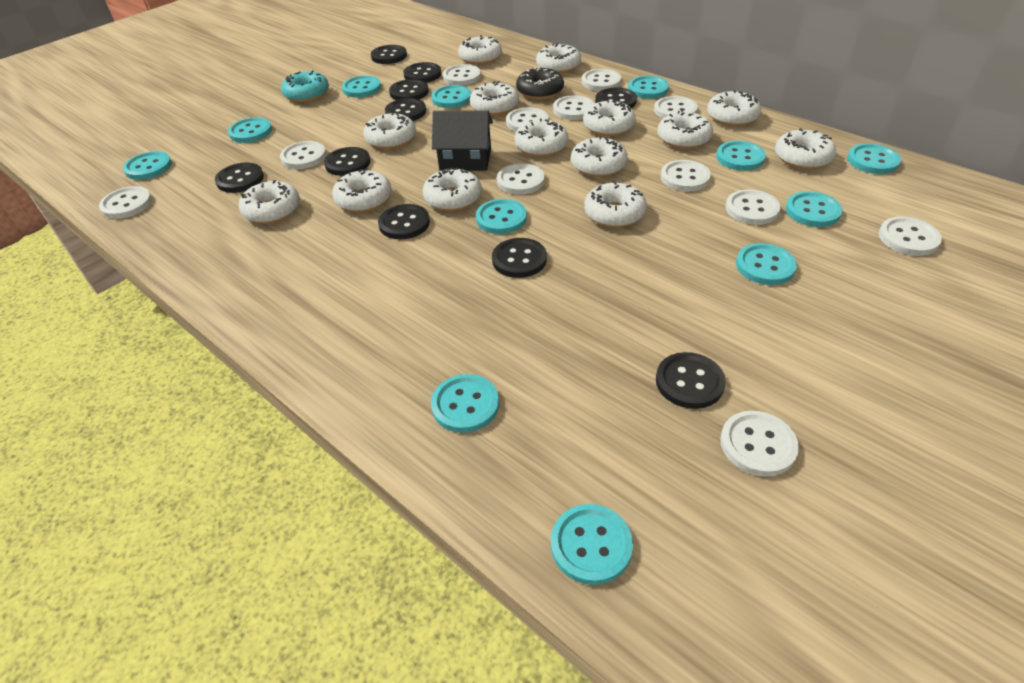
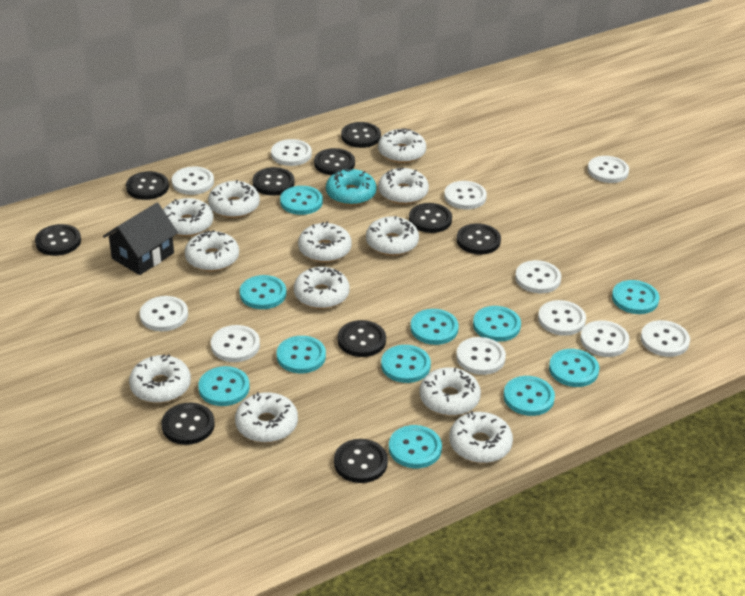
black donut: 1 -> 0
turquoise button: 12 -> 11
white button: 12 -> 11
white donut: 14 -> 12

